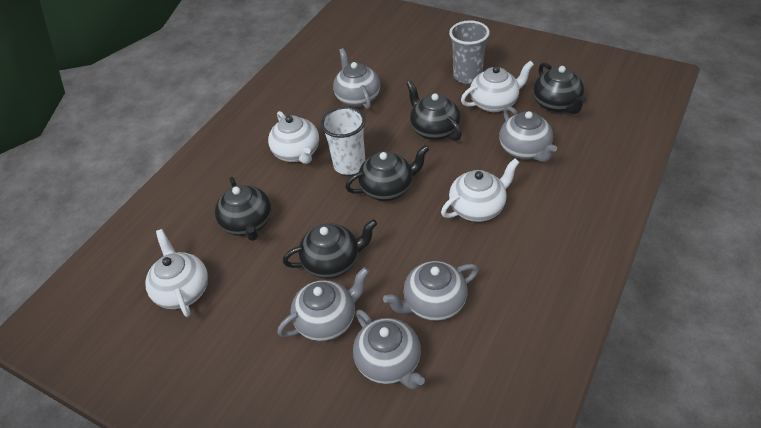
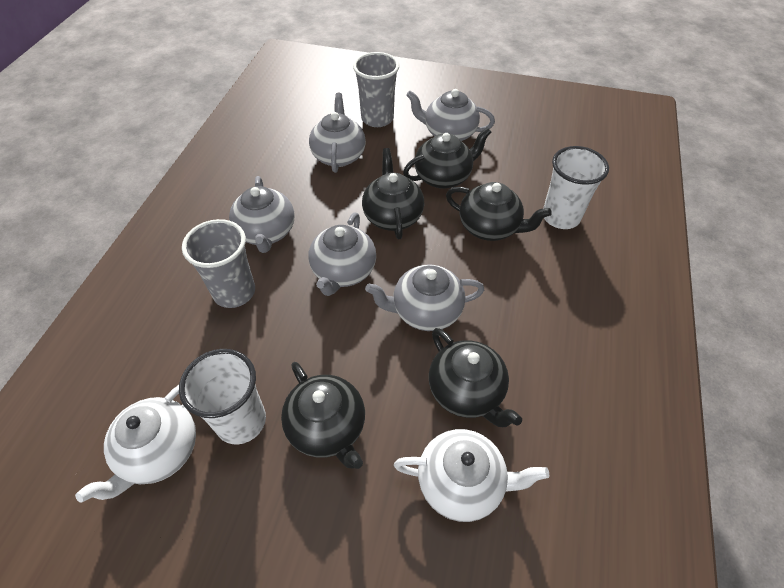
grey cup: 1 -> 2
white cup: 1 -> 2
white teapot: 4 -> 2

